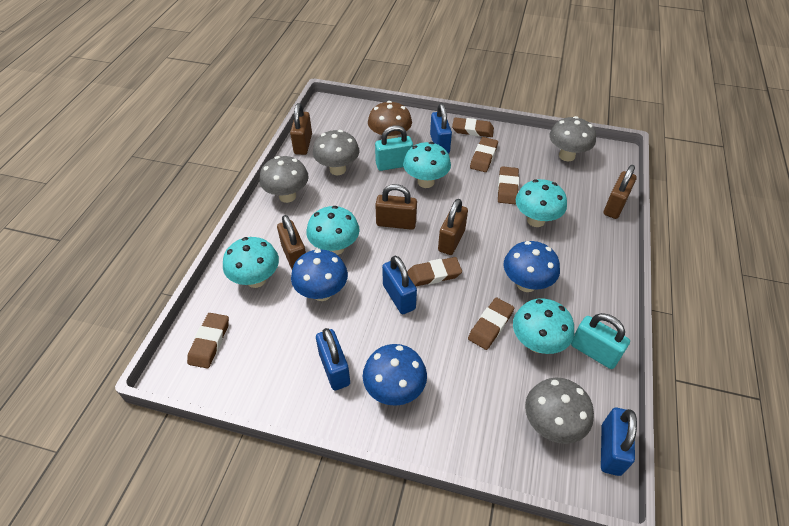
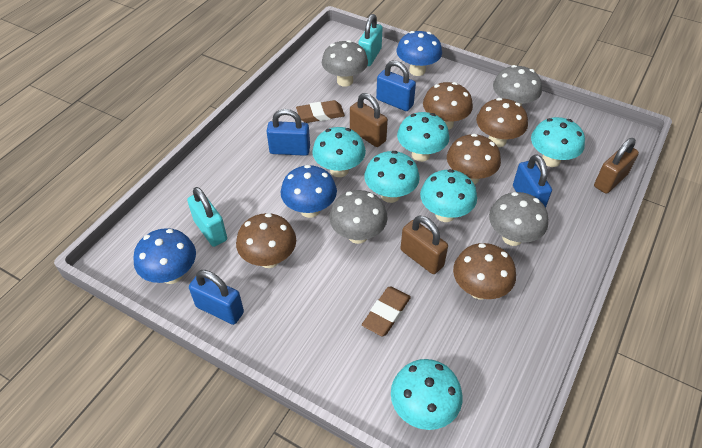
brown eraser: 6 -> 2
brown mushroom: 1 -> 5
brown padlock: 5 -> 3
turquoise mushroom: 5 -> 6

